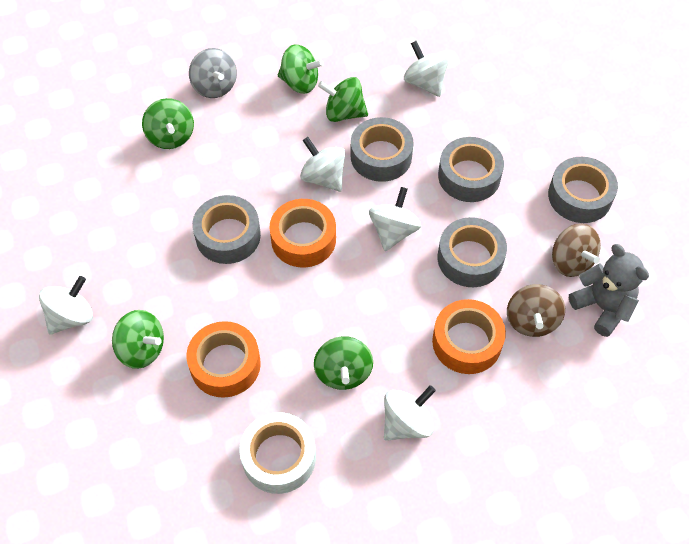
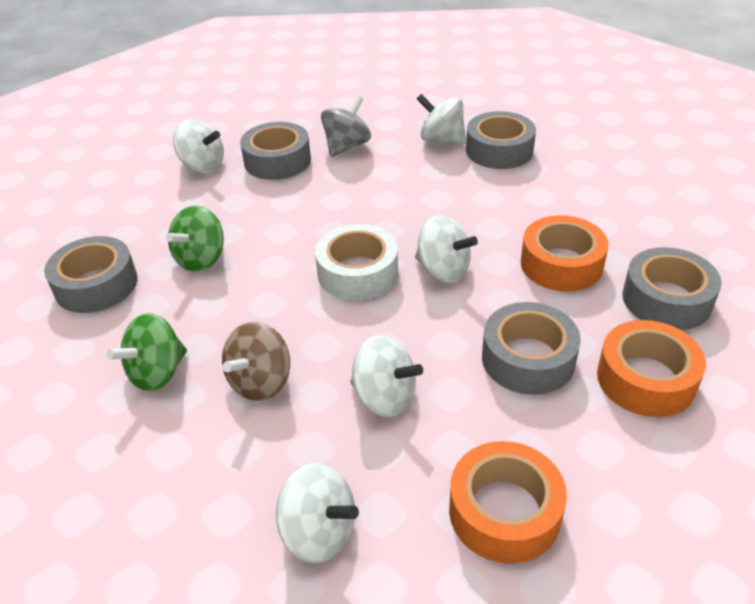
brown spinning top: 2 -> 1
green spinning top: 5 -> 2
grey teddy bear: 1 -> 0

